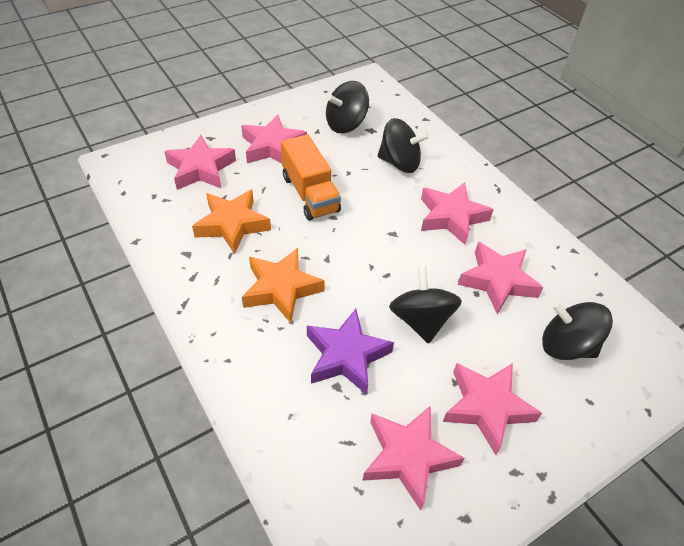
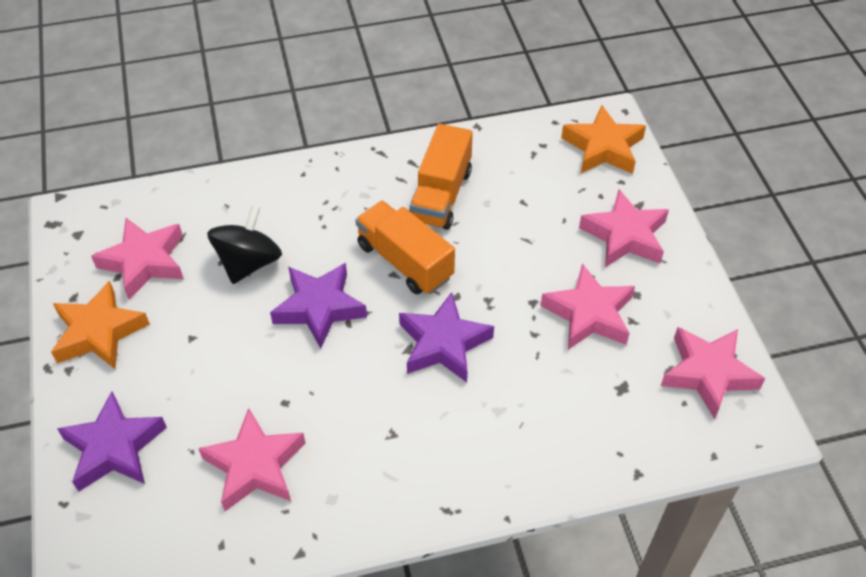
black spinning top: 4 -> 1
orange truck: 1 -> 2
pink star: 6 -> 5
purple star: 1 -> 3

